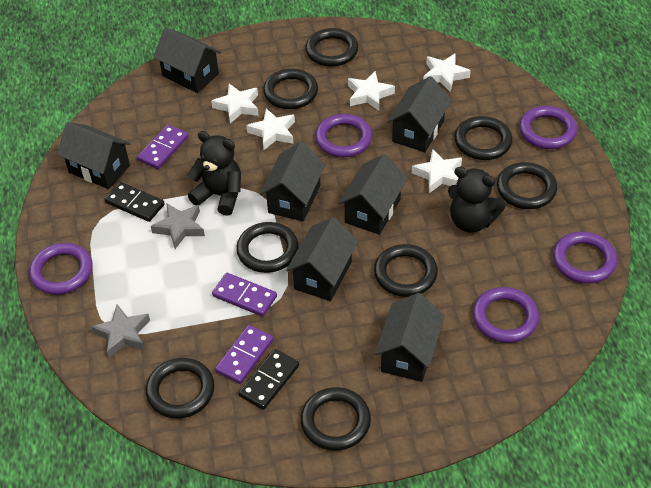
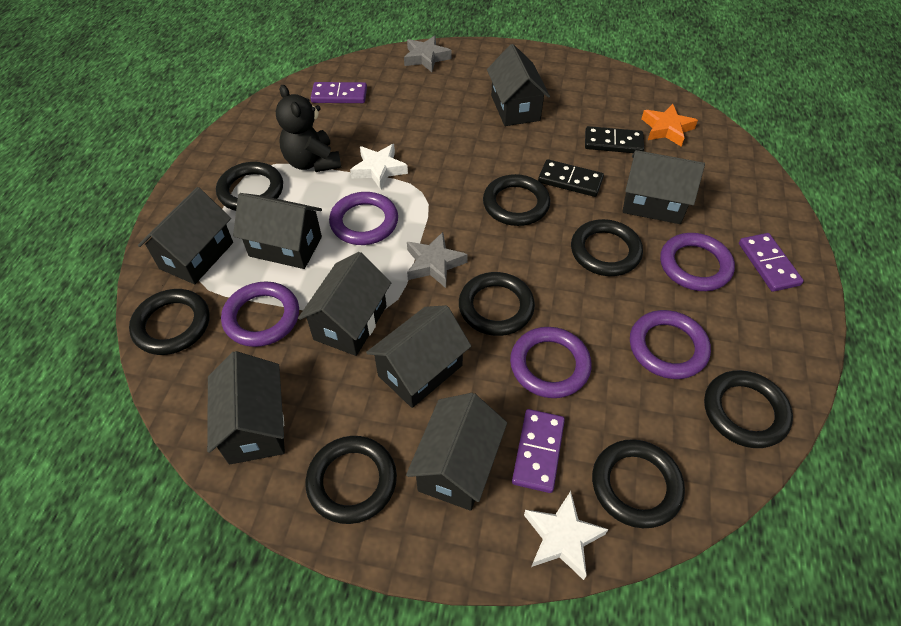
black house: 7 -> 8
black teddy bear: 2 -> 1
orange star: 0 -> 1
white star: 5 -> 2

